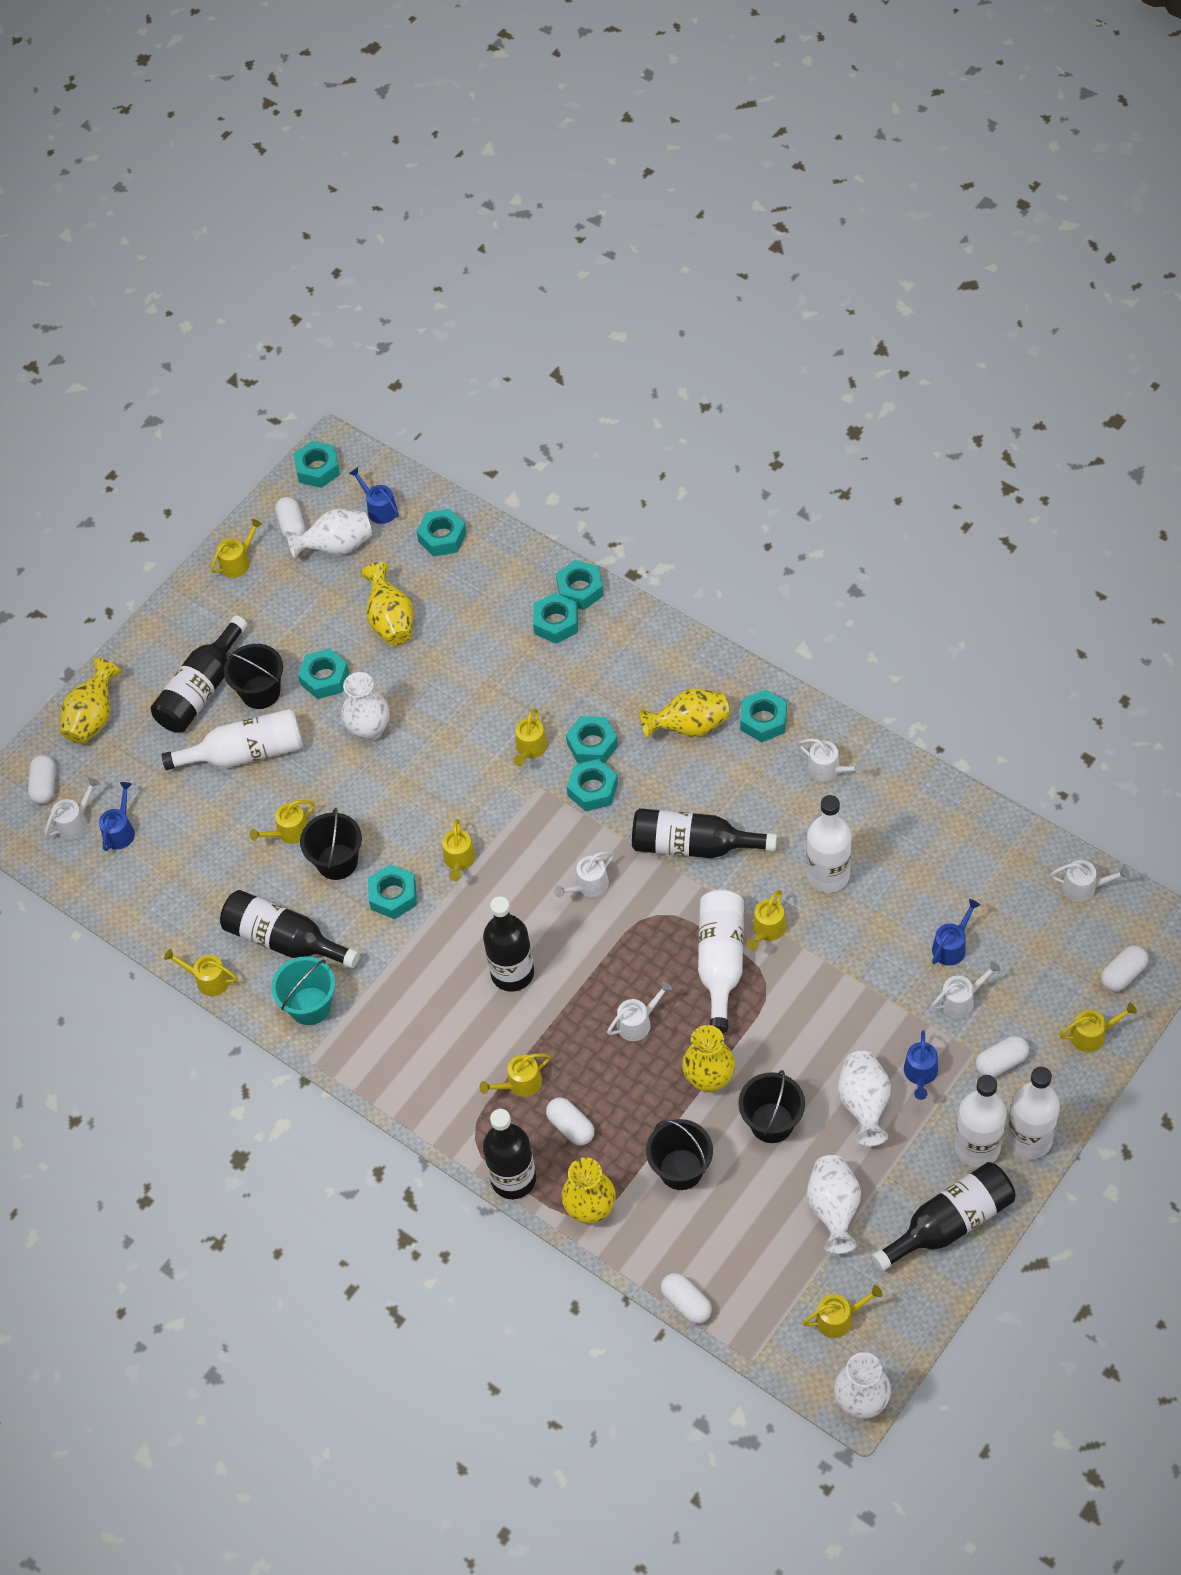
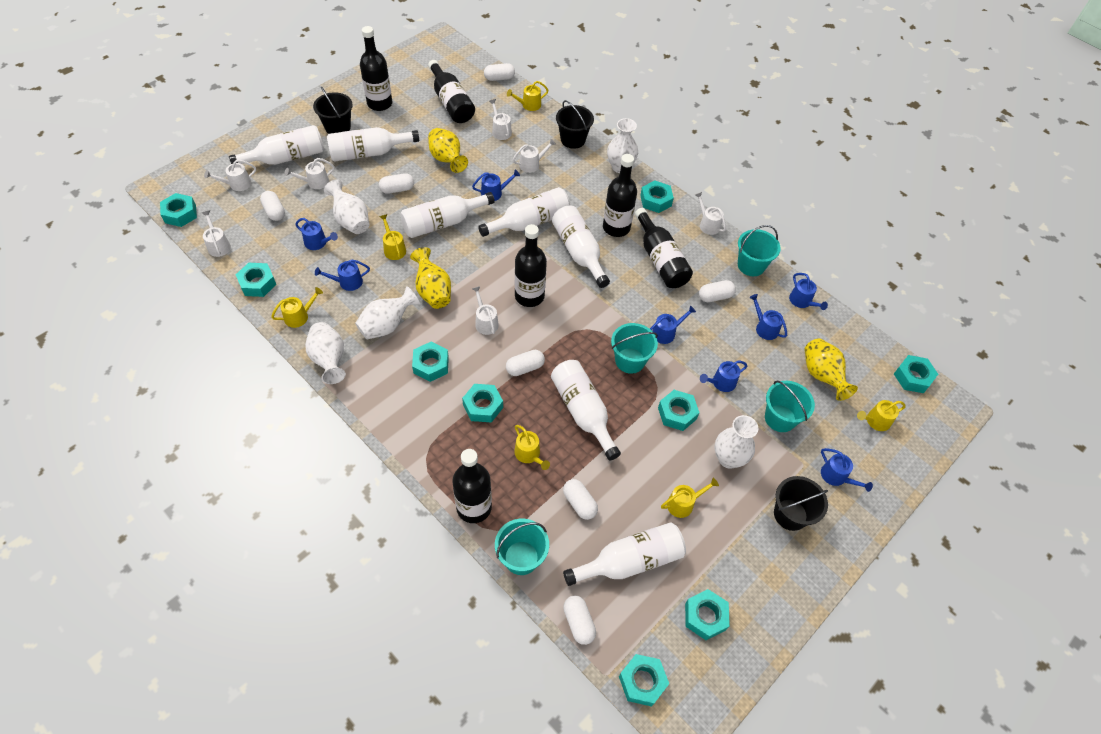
black bucket: 4 -> 3
blue watering can: 4 -> 8
turquoise bucket: 1 -> 4
white bottle: 5 -> 7
white capsule: 6 -> 7
white watering can: 6 -> 7
yellow vase: 5 -> 3
yellow watering can: 9 -> 6

